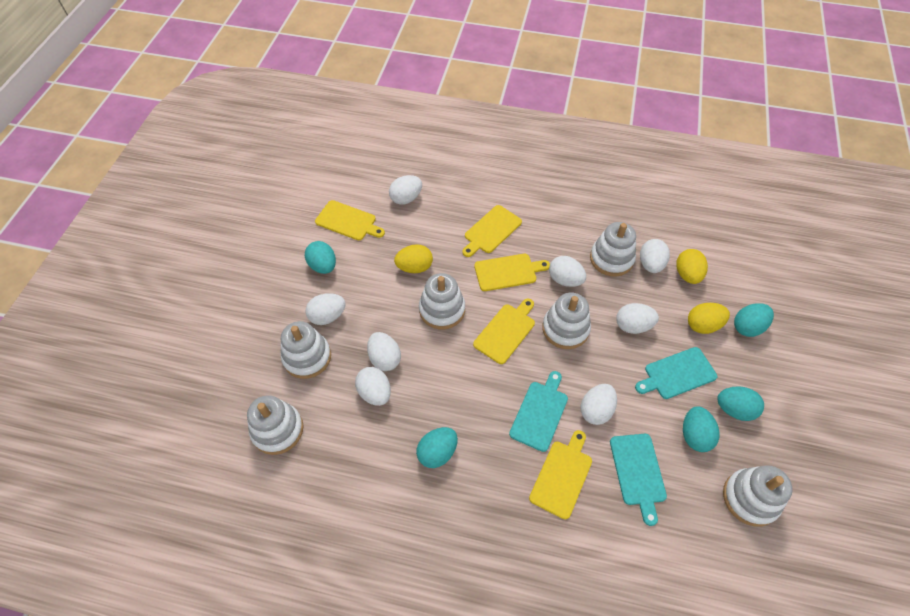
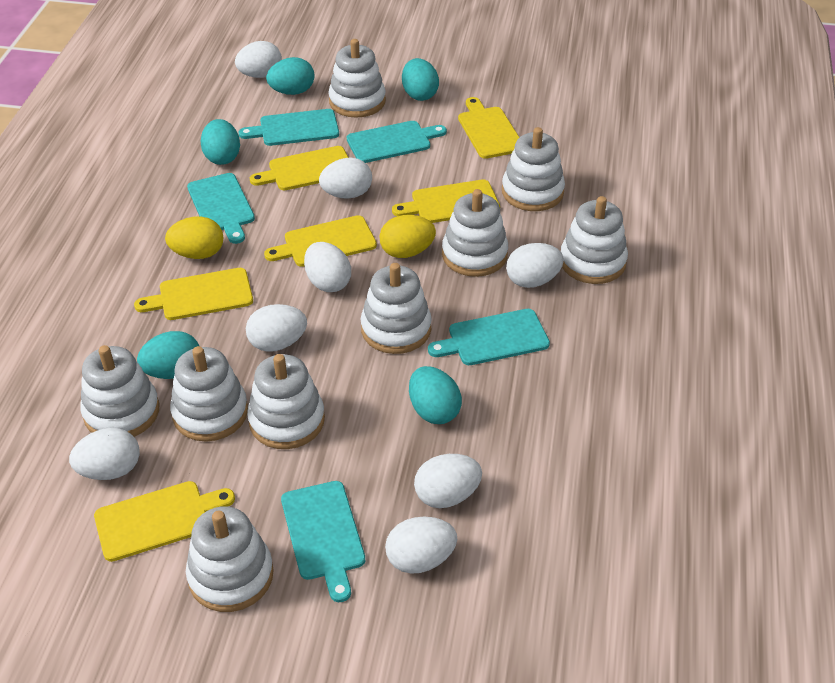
turquoise cutting board: 3 -> 5
white stacking toy: 6 -> 9
yellow cutting board: 5 -> 6
yellow egg: 3 -> 2

